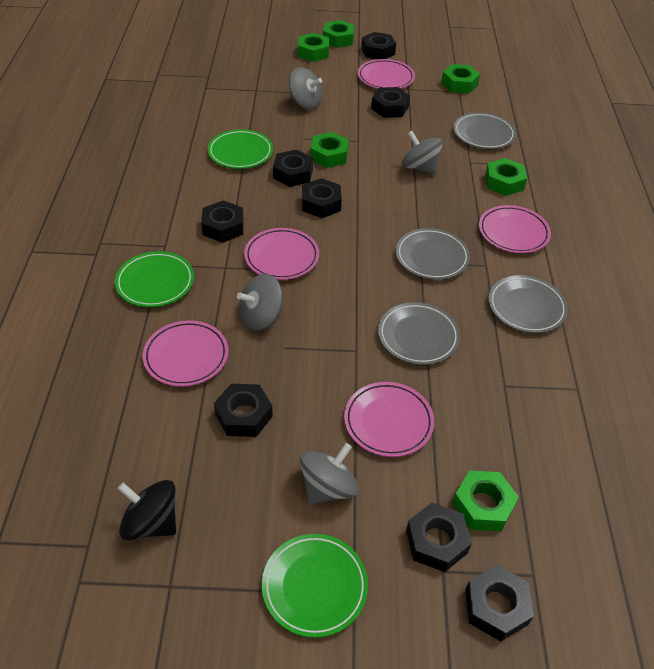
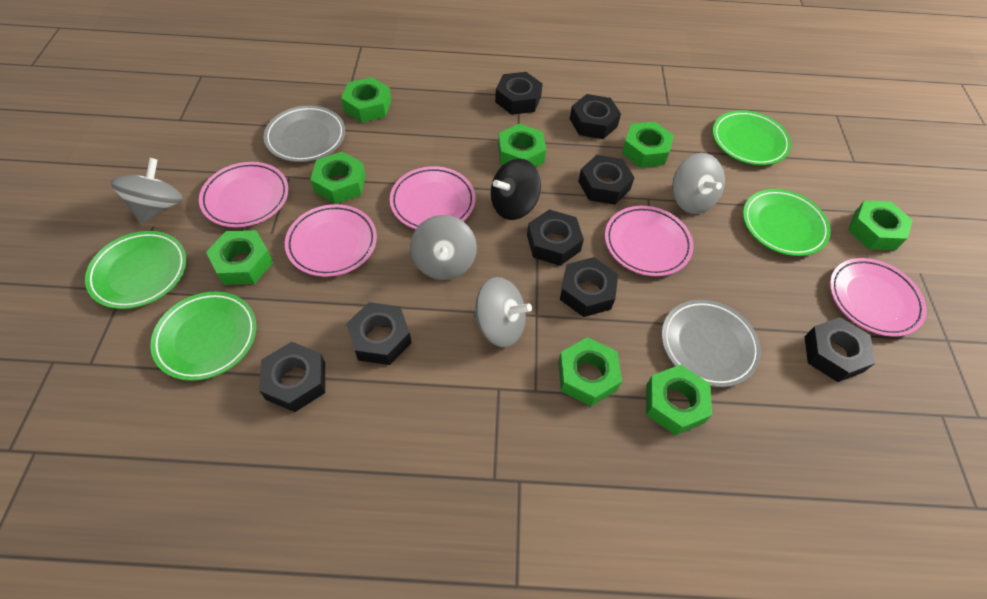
green nut: 6 -> 8
green plate: 3 -> 4
grey plate: 4 -> 2

